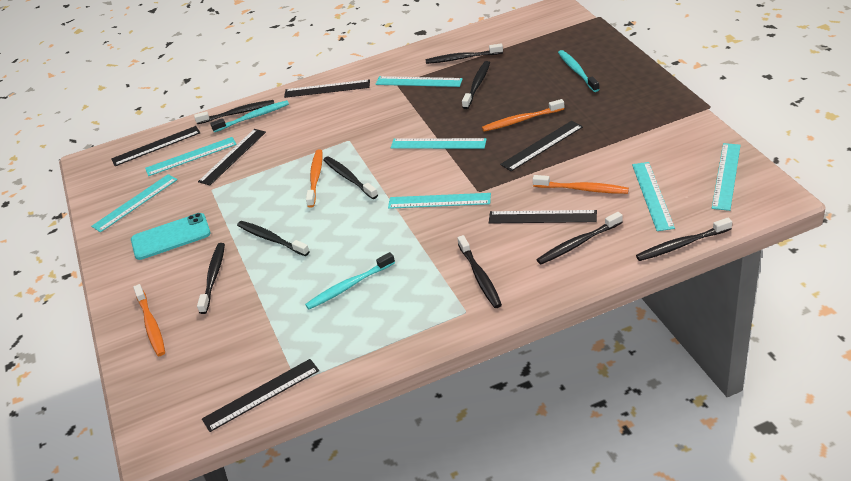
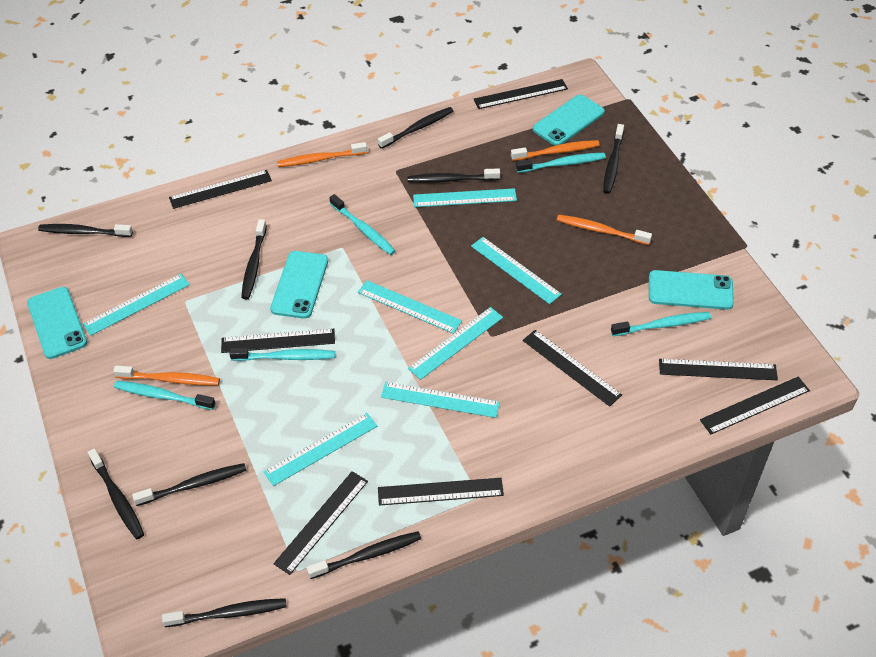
black ruler: 6 -> 8
turquoise phone: 1 -> 4
turquoise toothbrush: 3 -> 5

